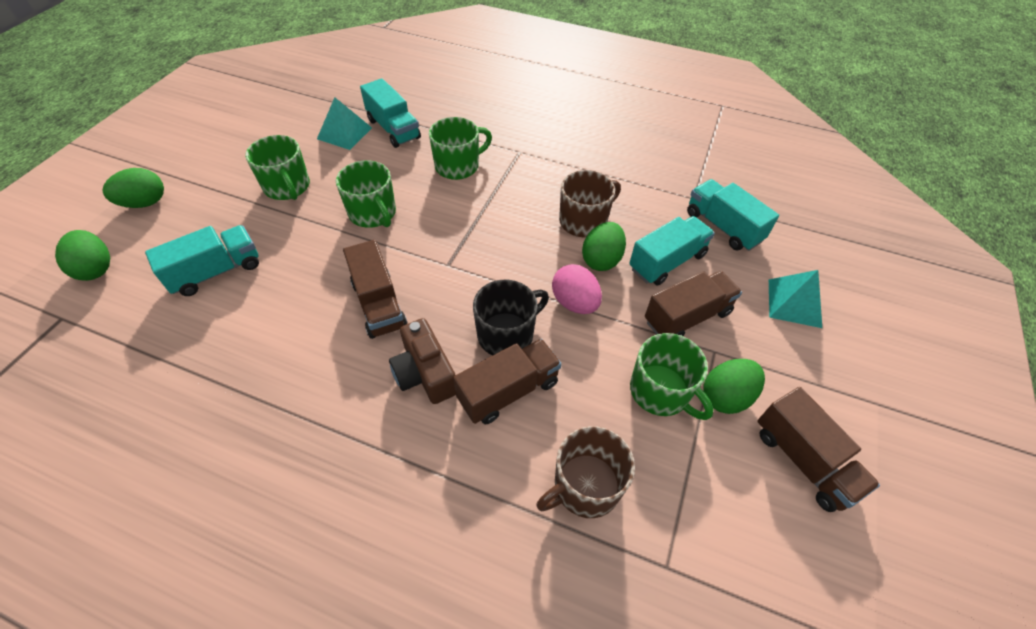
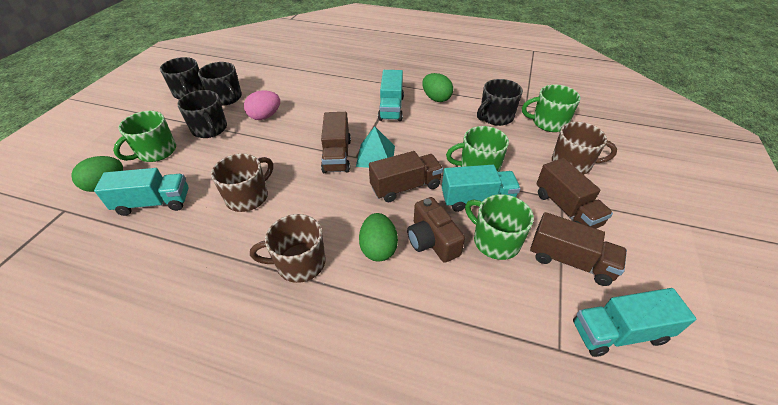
black mug: 1 -> 4
brown mug: 2 -> 3
green egg: 4 -> 3
turquoise pyramid: 2 -> 1

